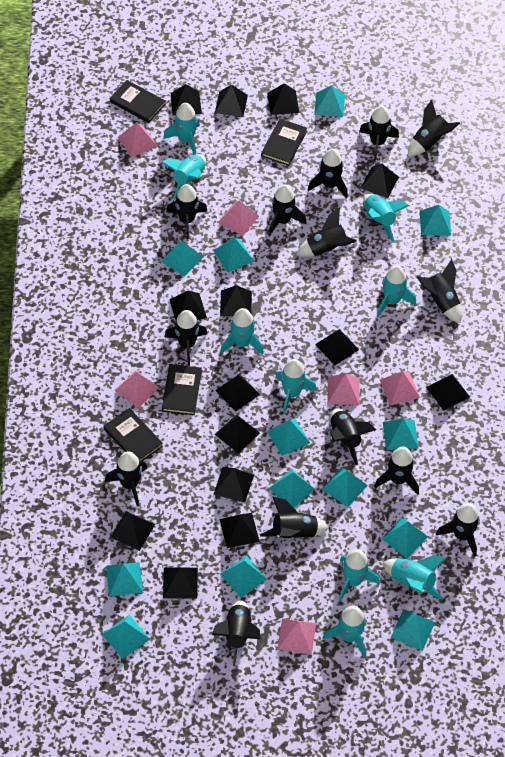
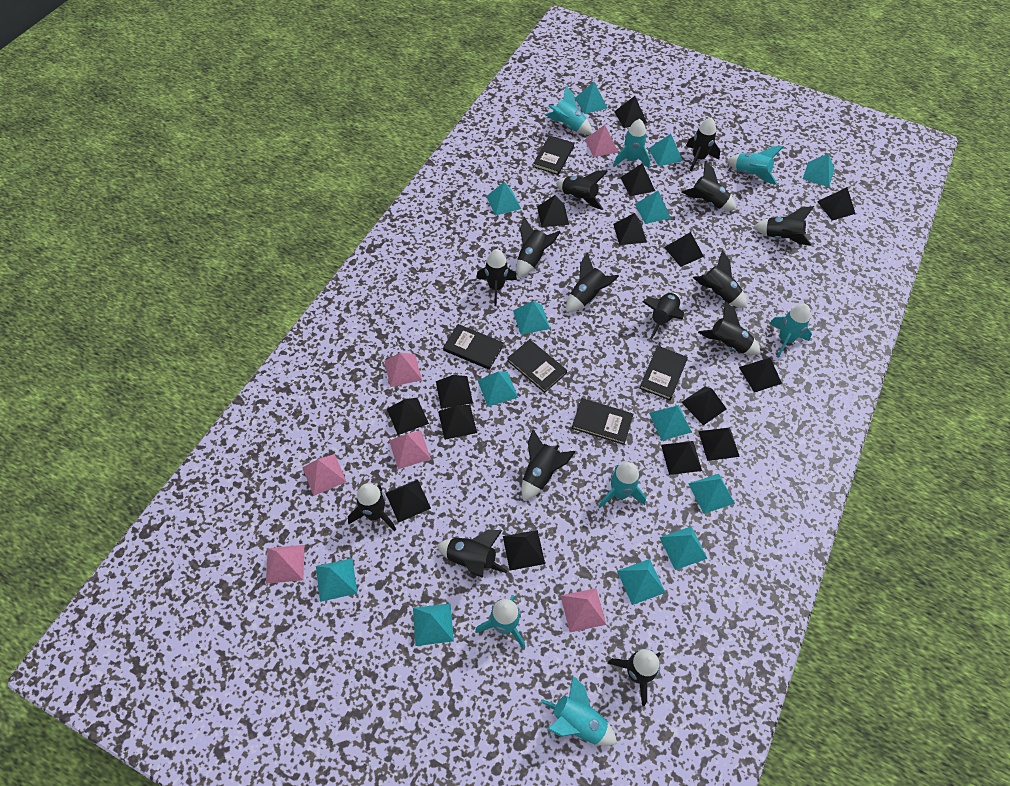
black book: 4 -> 5
black pyramid: 14 -> 15
turquoise rocket: 9 -> 7

